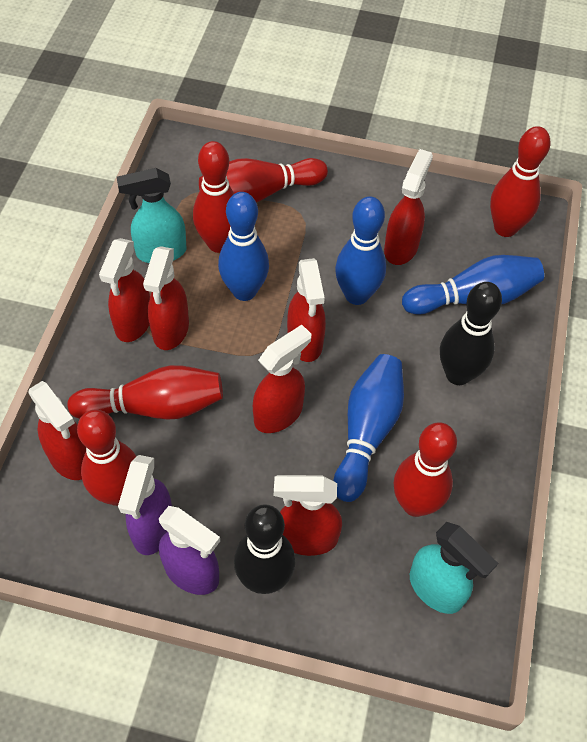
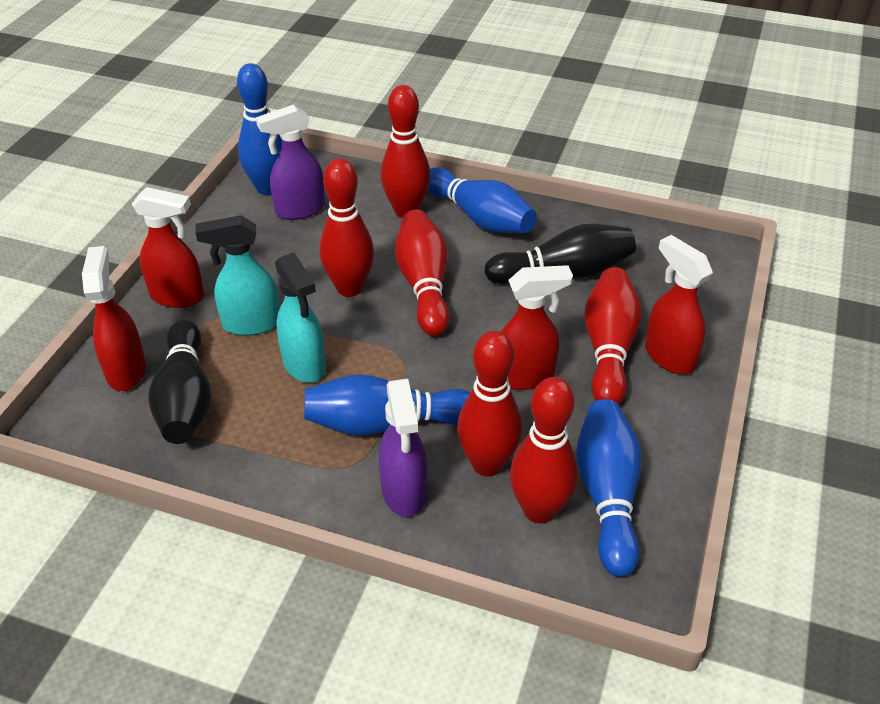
red spray bottle: 7 -> 4

